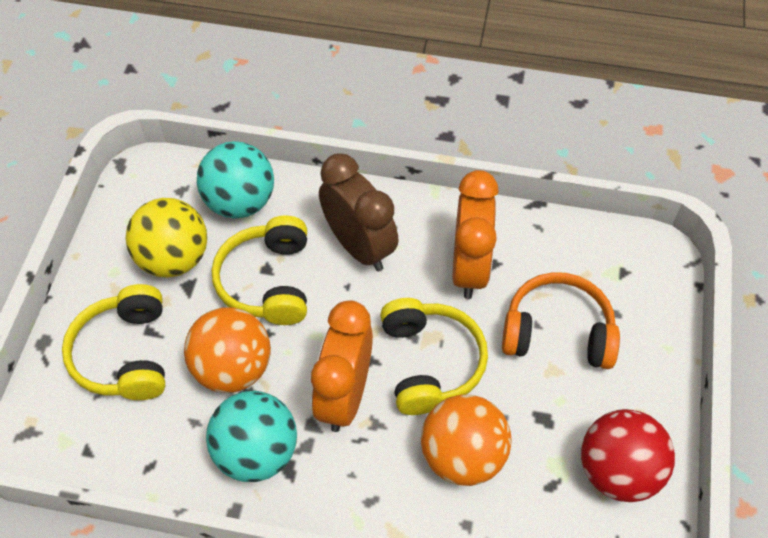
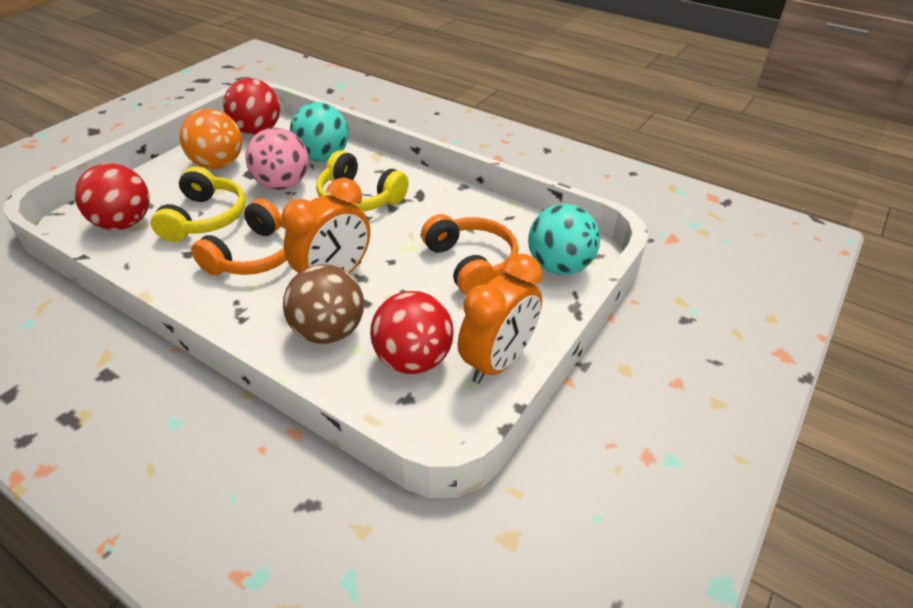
brown ball: 0 -> 1
brown clock: 1 -> 0
orange ball: 2 -> 1
orange headphones: 1 -> 2
pink ball: 0 -> 1
red ball: 1 -> 3
yellow ball: 1 -> 0
yellow headphones: 3 -> 2

